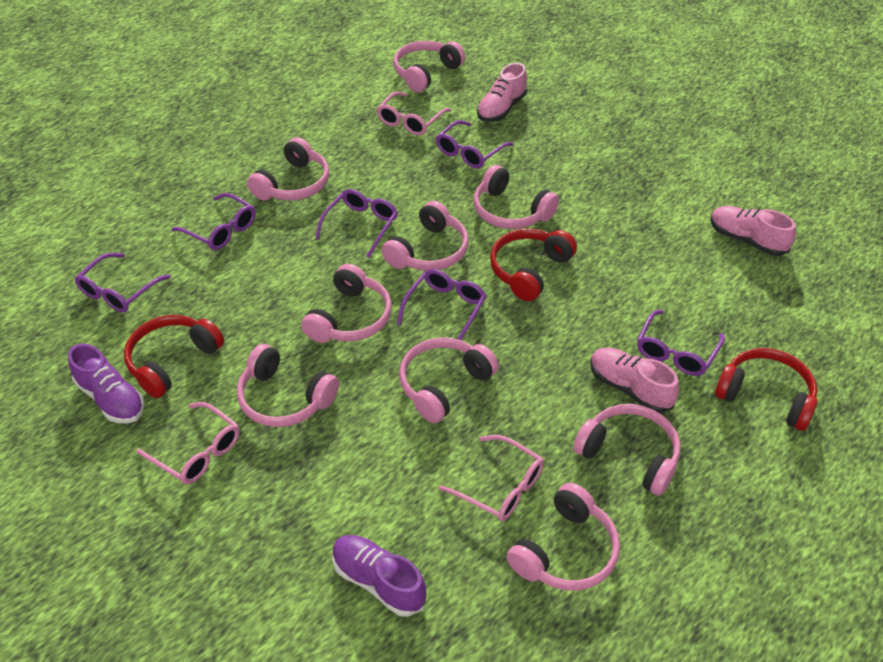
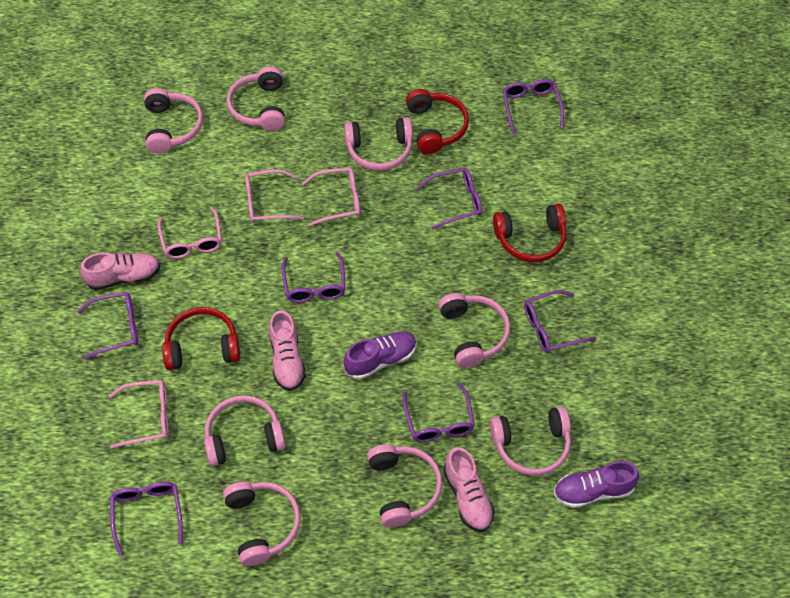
pink glasses: 3 -> 4
pink headphones: 9 -> 8
purple glasses: 6 -> 7

